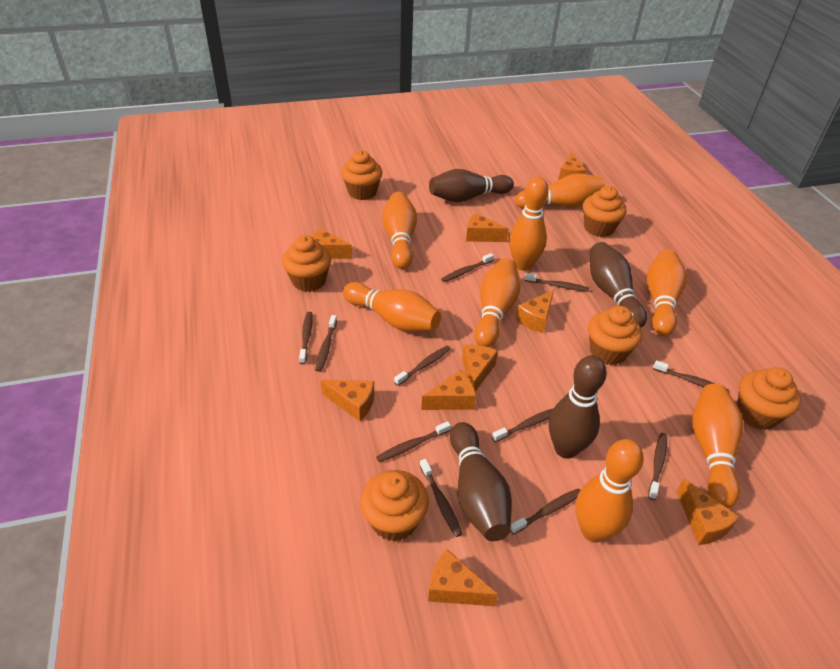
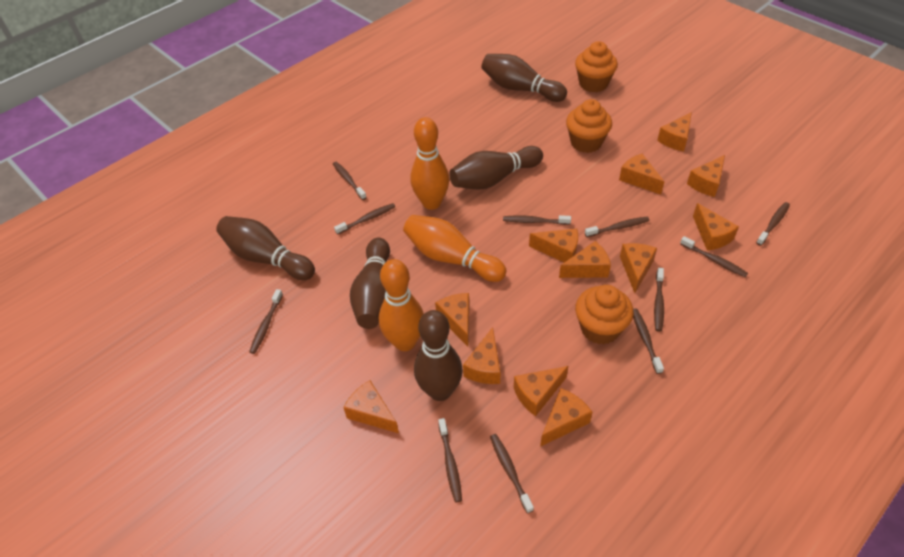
brown bowling pin: 4 -> 5
orange bowling pin: 8 -> 3
orange cheese: 9 -> 12
orange cupcake: 6 -> 3

